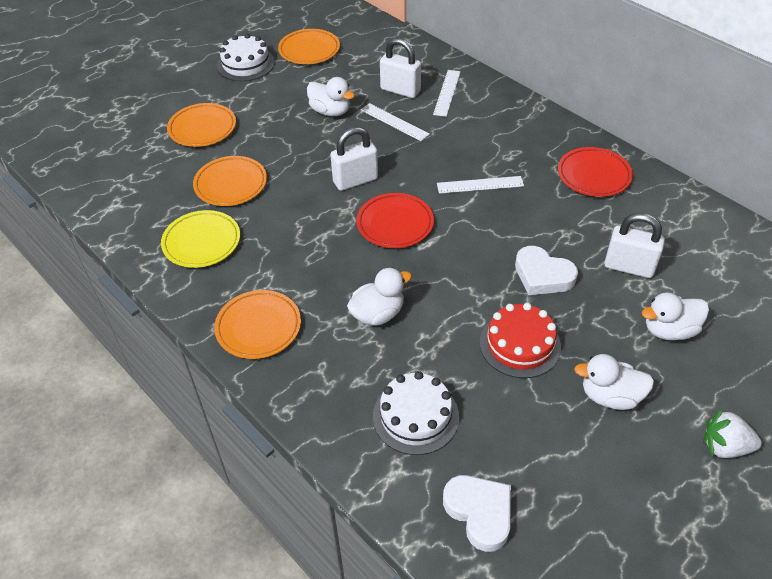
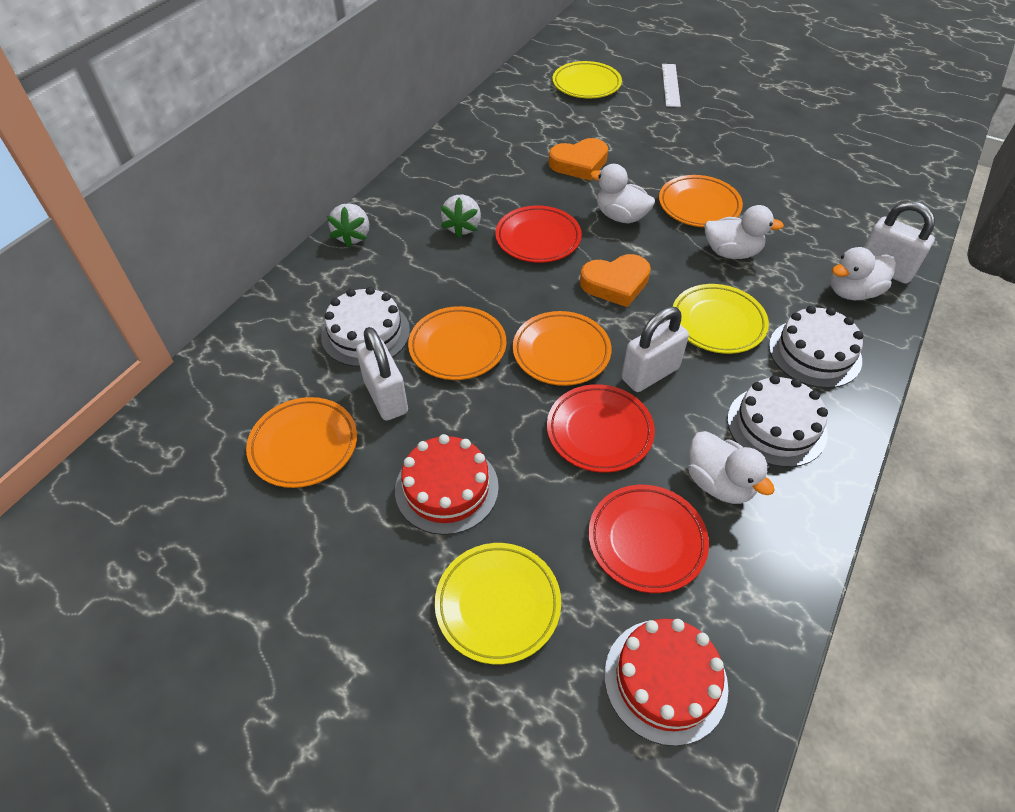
orange heart: 0 -> 2
red cake: 1 -> 2
red plate: 2 -> 3
white cake: 2 -> 3
white heart: 2 -> 0
white ruler: 3 -> 1
white strawberry: 1 -> 2
yellow plate: 1 -> 3

